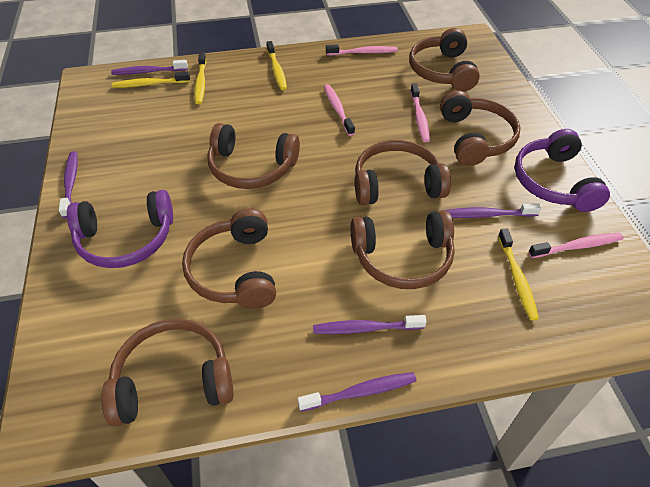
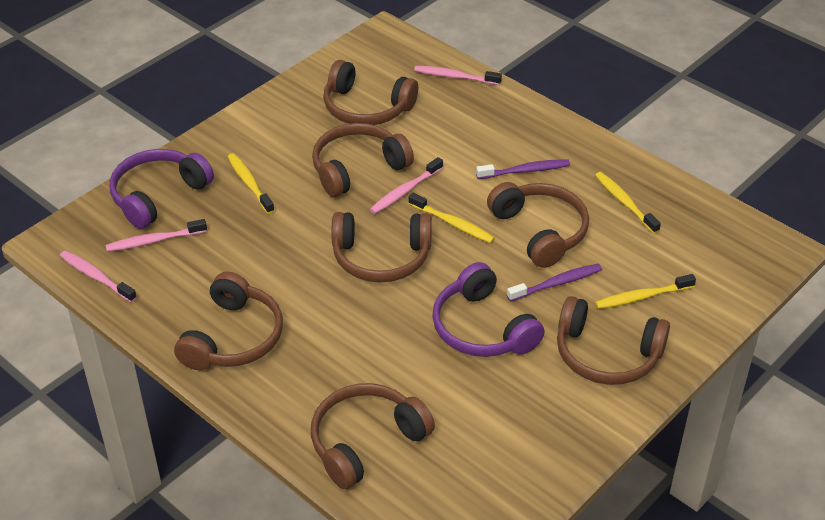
purple toothbrush: 5 -> 2

